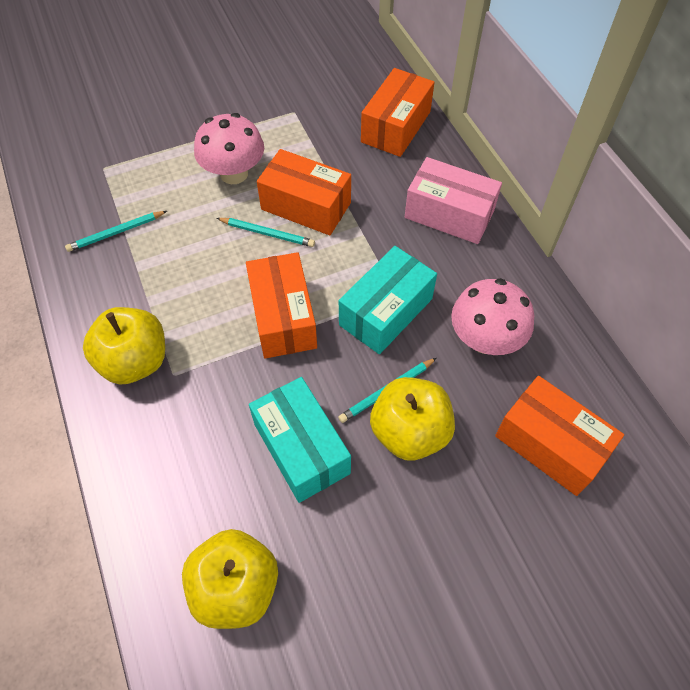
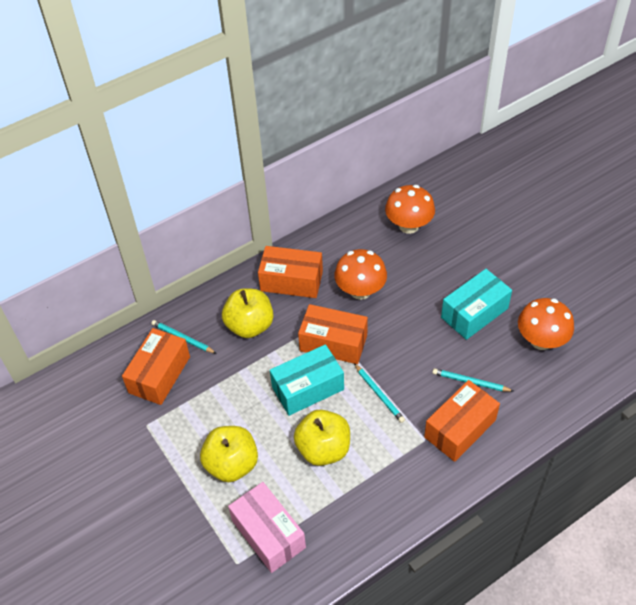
orange mushroom: 0 -> 3
pink mushroom: 2 -> 0

